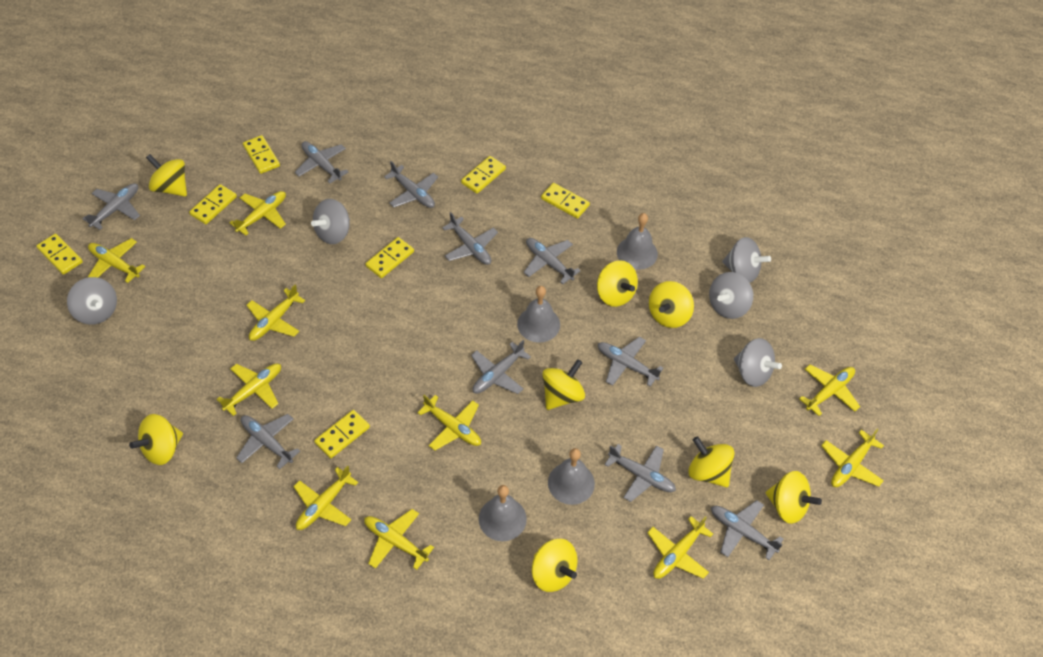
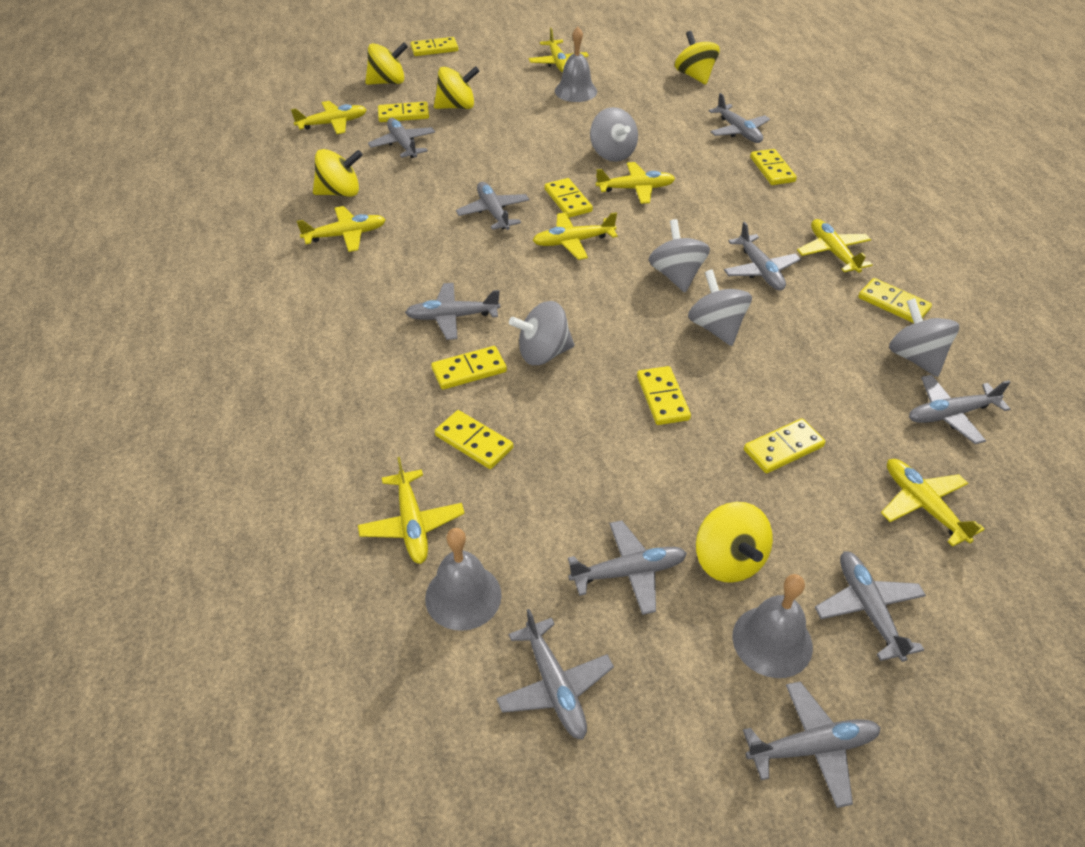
grey bell: 4 -> 3
yellow domino: 7 -> 9
yellow plane: 10 -> 8
yellow spinning top: 8 -> 5

